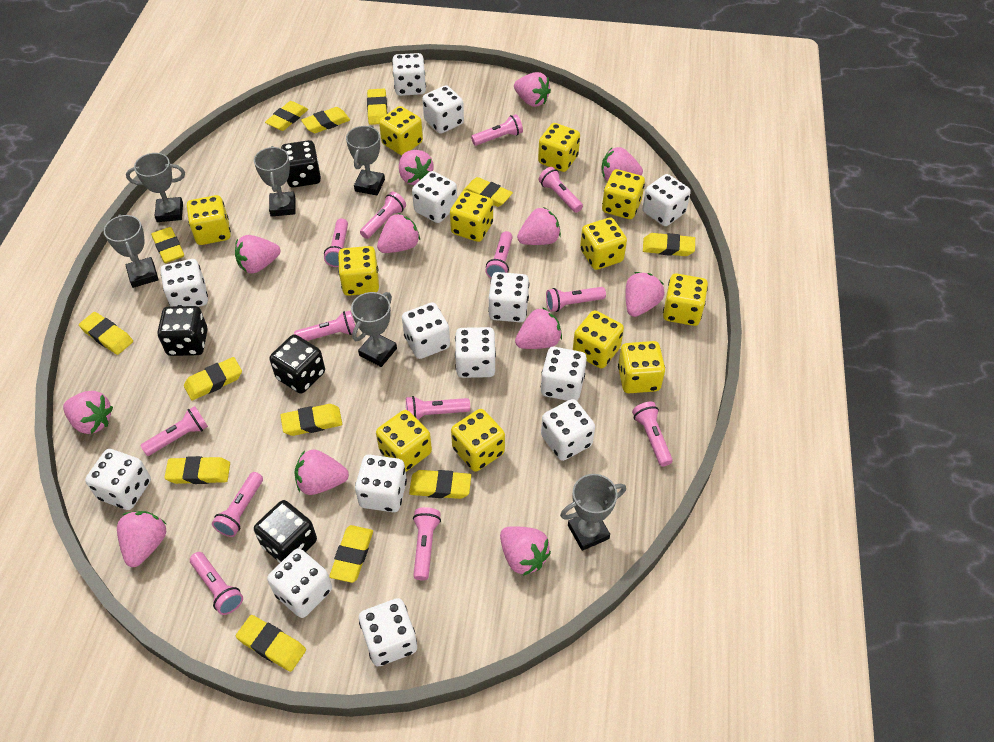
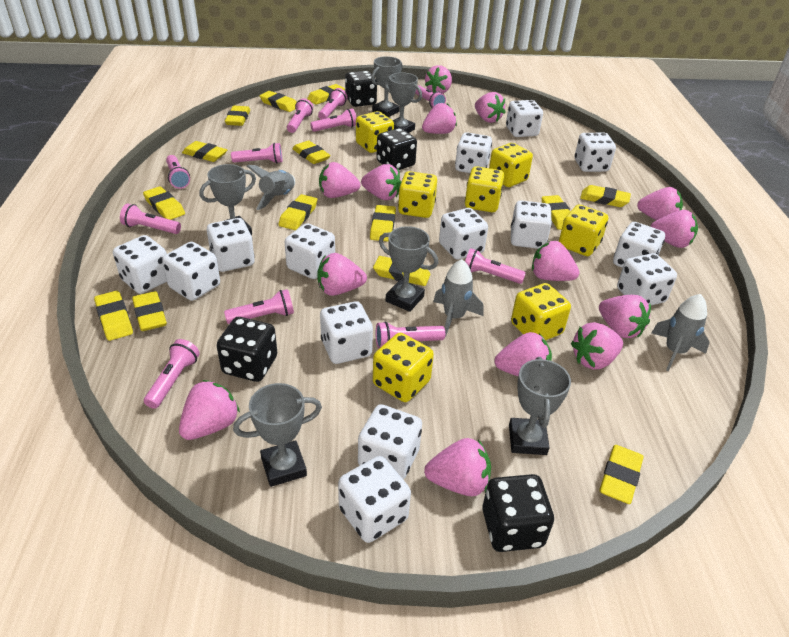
grey rocket: 0 -> 3
pink flashlight: 13 -> 11
pink strawberry: 12 -> 14
yellow dice: 12 -> 7
yellow eraser: 13 -> 14

